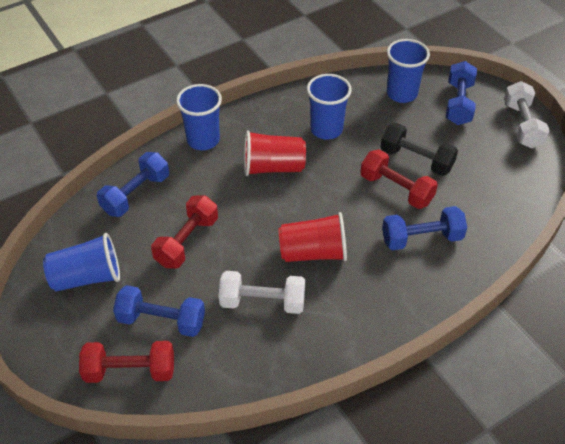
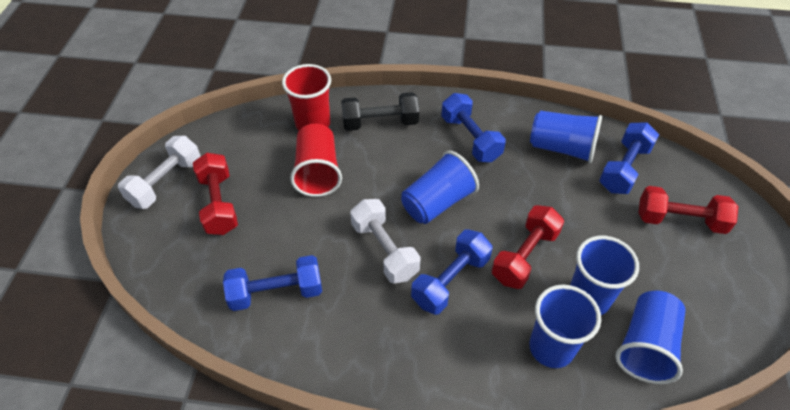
blue cup: 4 -> 5

